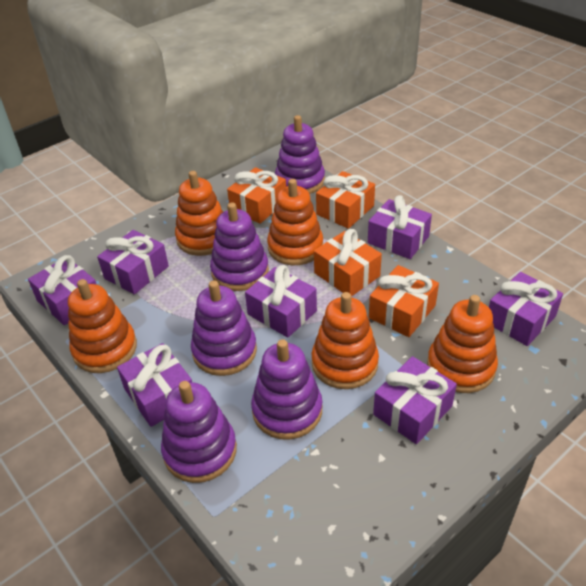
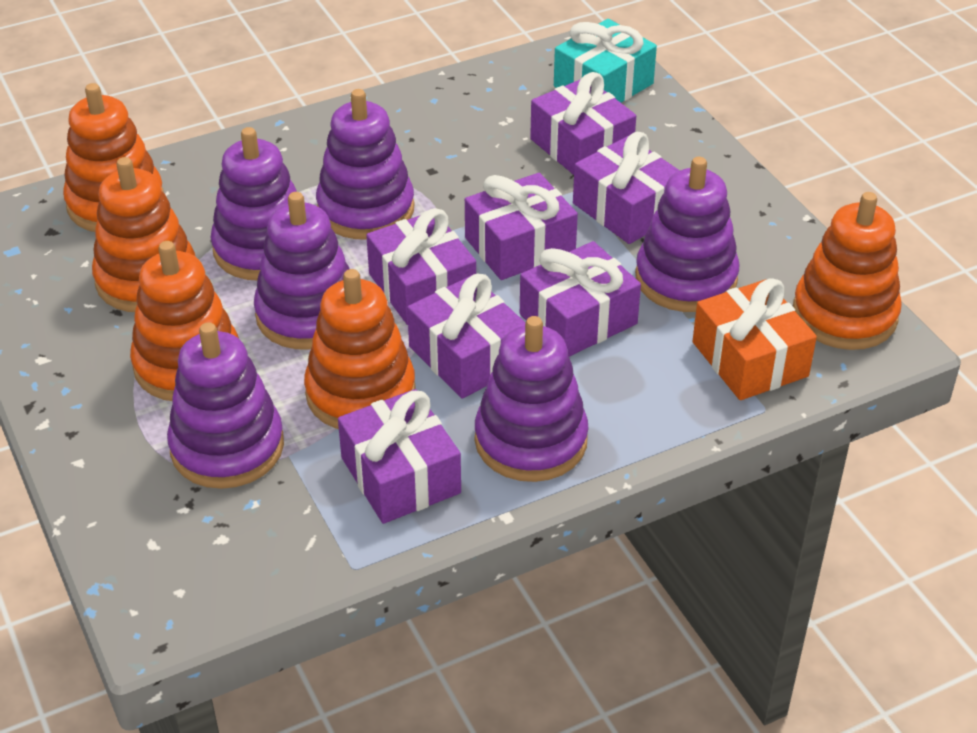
orange gift: 4 -> 1
purple stacking toy: 5 -> 6
turquoise gift: 0 -> 1

